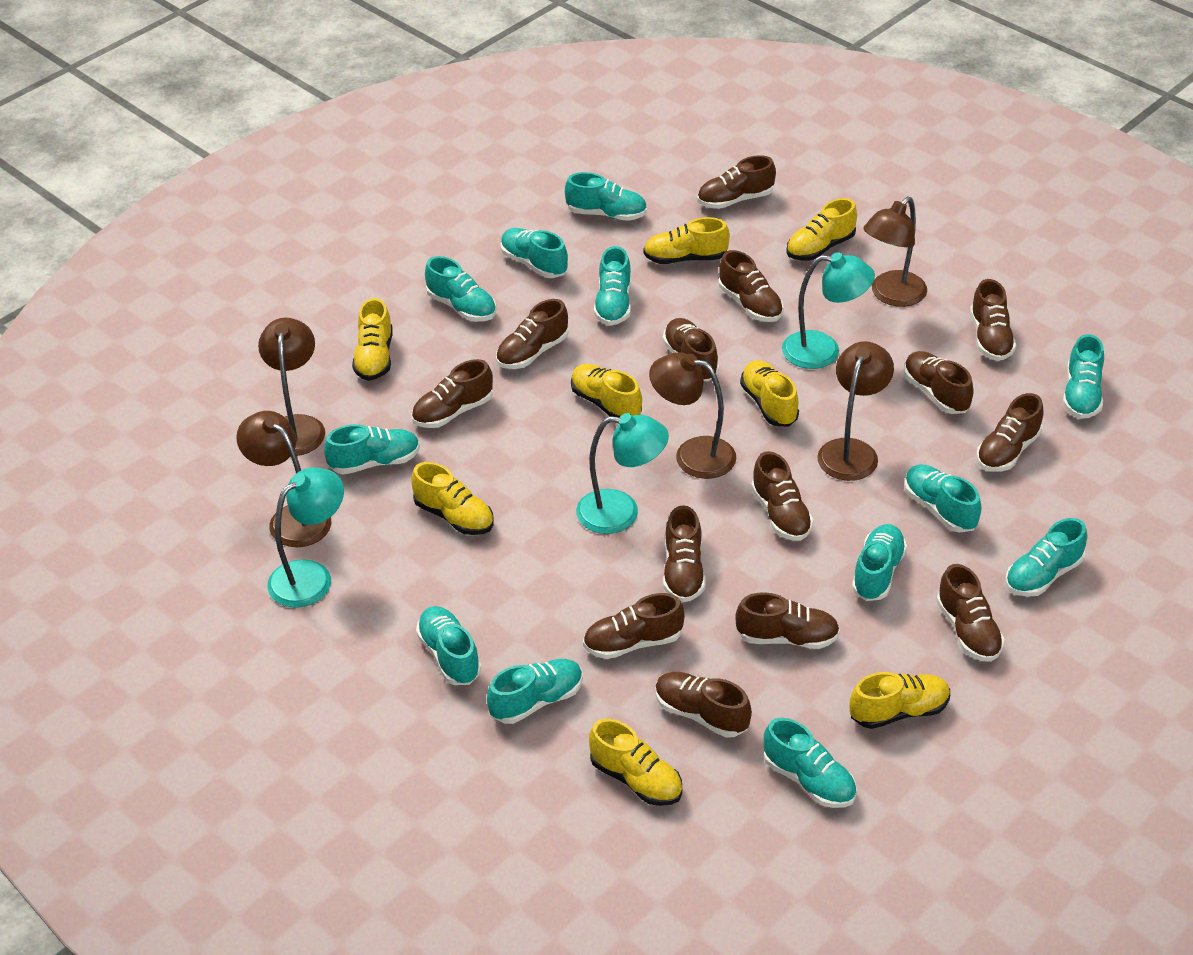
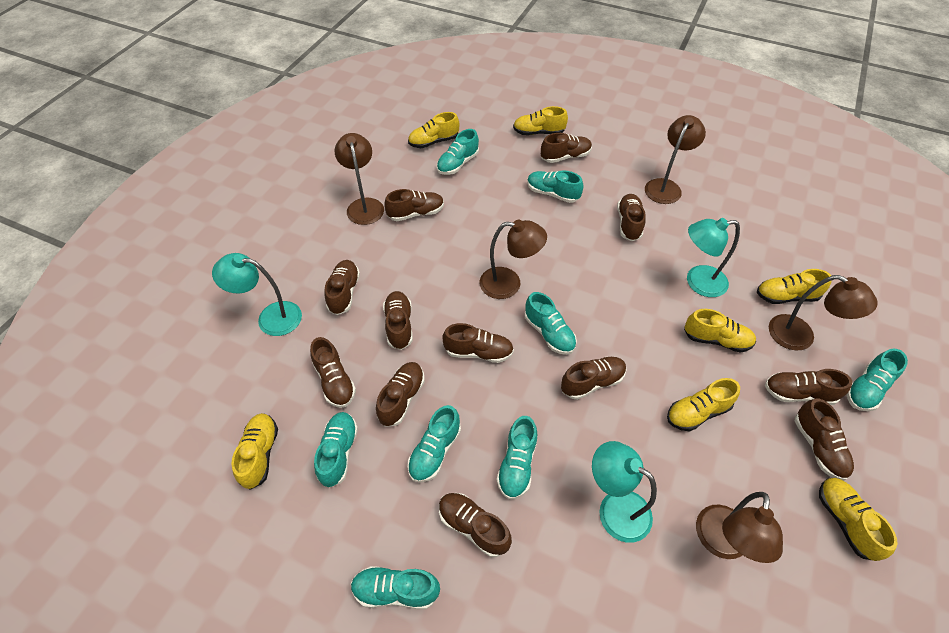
brown shoe: 14 -> 12
turquoise shoe: 12 -> 8
yellow shoe: 8 -> 7

